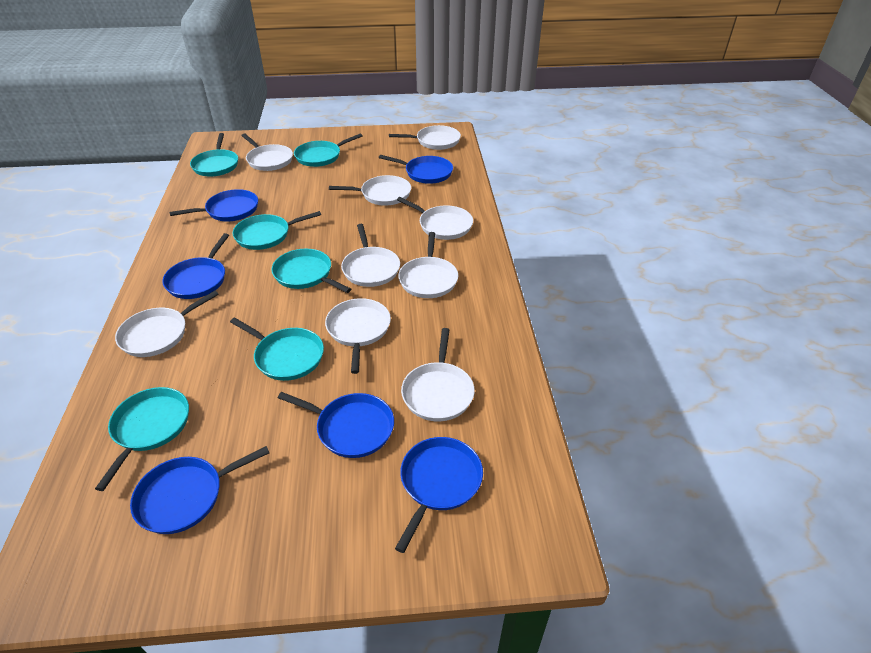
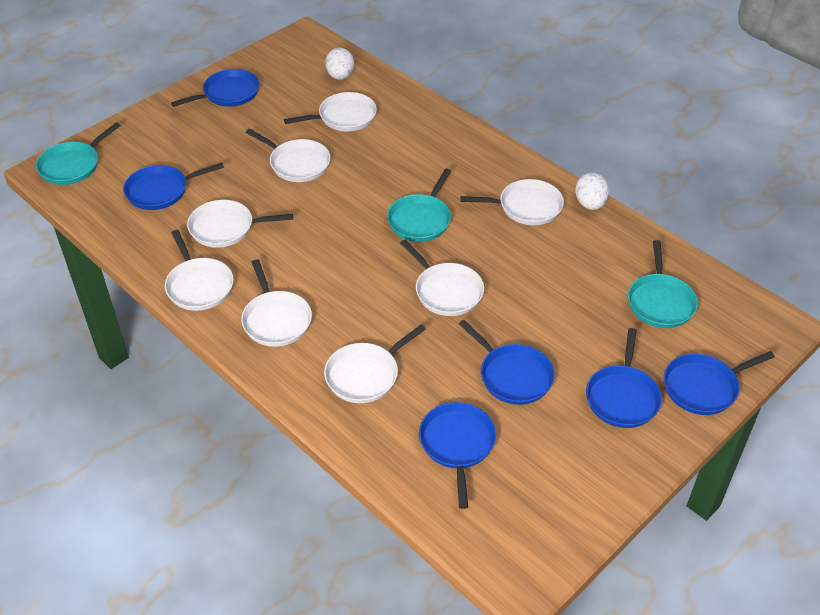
turquoise pan: 6 -> 3
white egg: 0 -> 2
white pan: 9 -> 8

